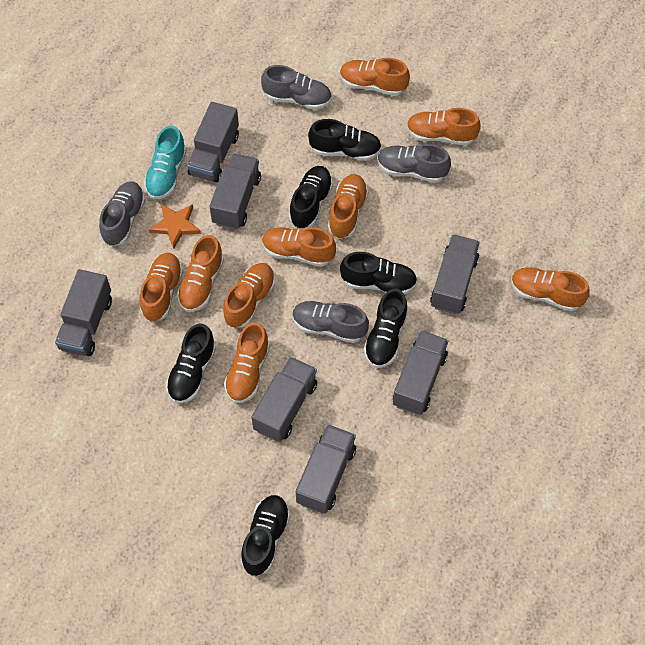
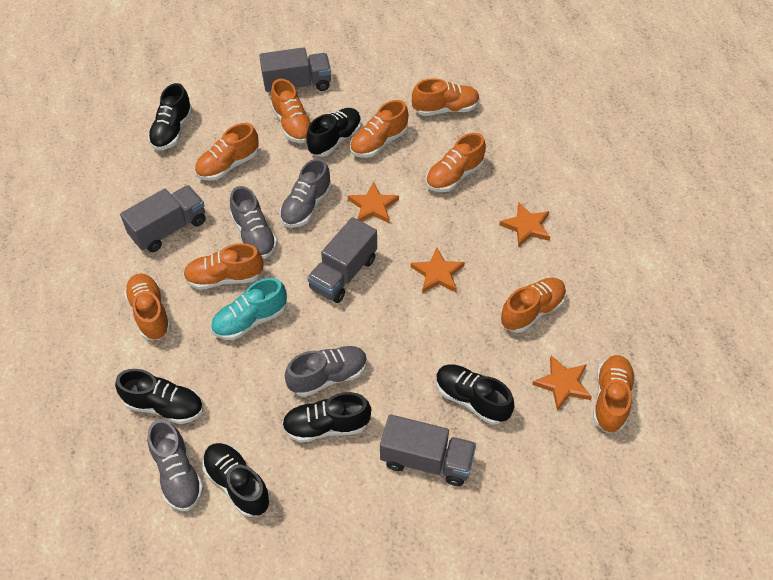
grey truck: 7 -> 4
orange star: 1 -> 4

